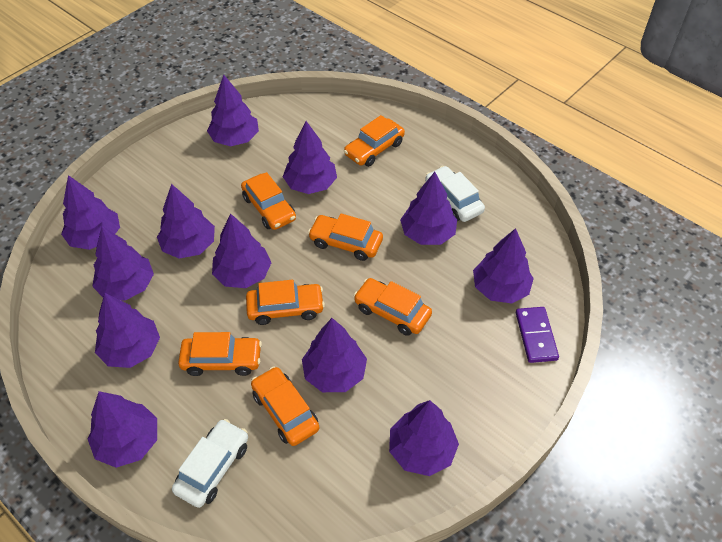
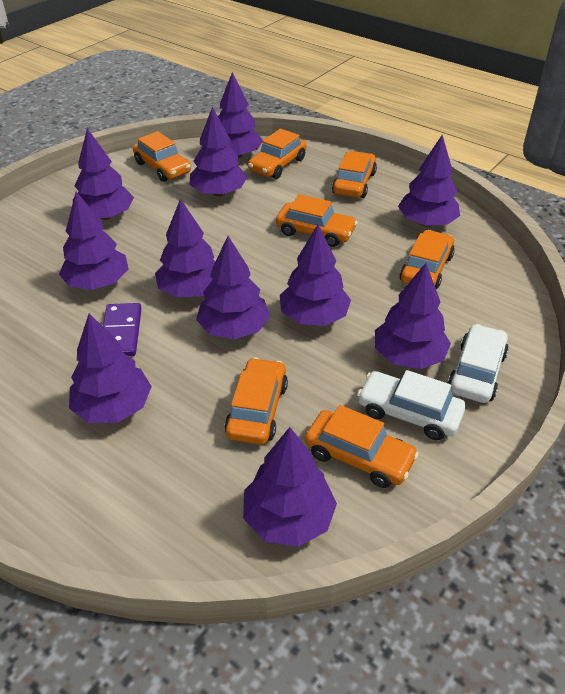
purple tree: 12 -> 11

